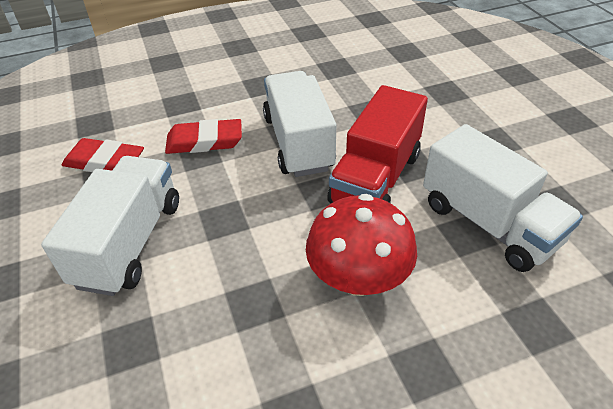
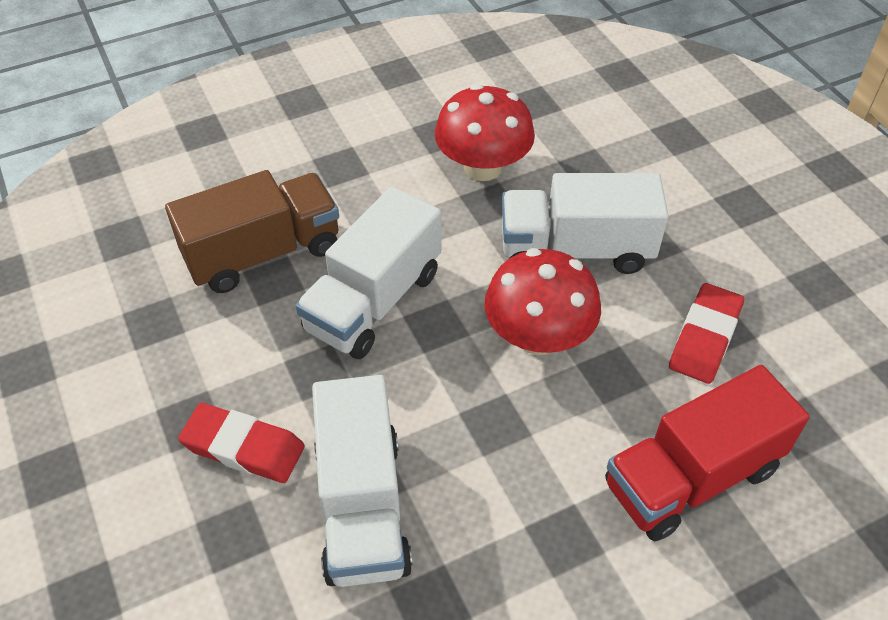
brown truck: 0 -> 1
red mushroom: 1 -> 2

